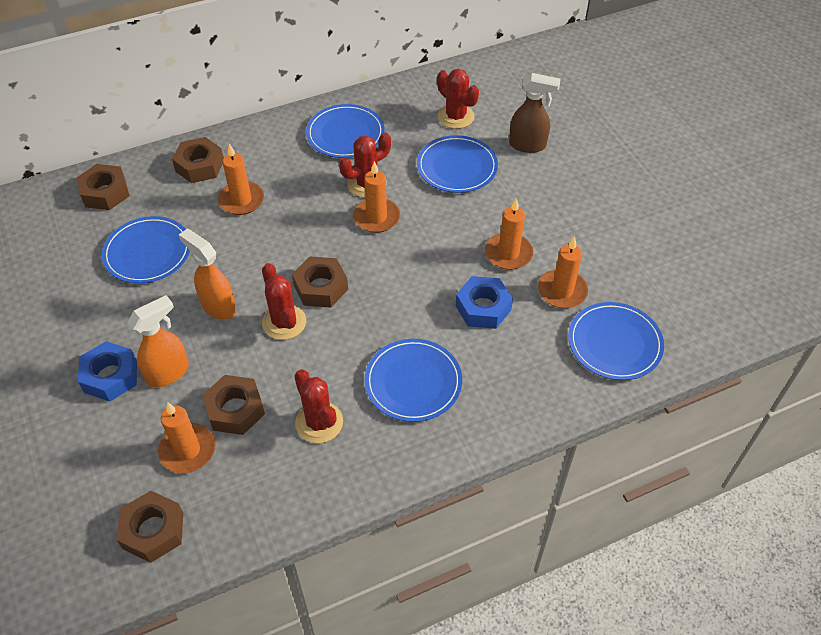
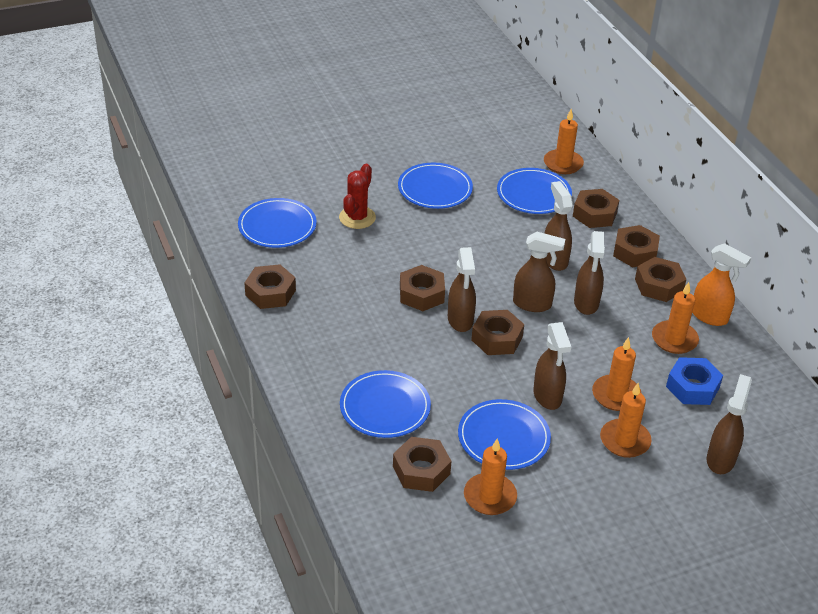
blue nut: 2 -> 1
brown nut: 5 -> 7
brown spray bottle: 1 -> 6
orange spray bottle: 2 -> 1
red cactus: 4 -> 1

